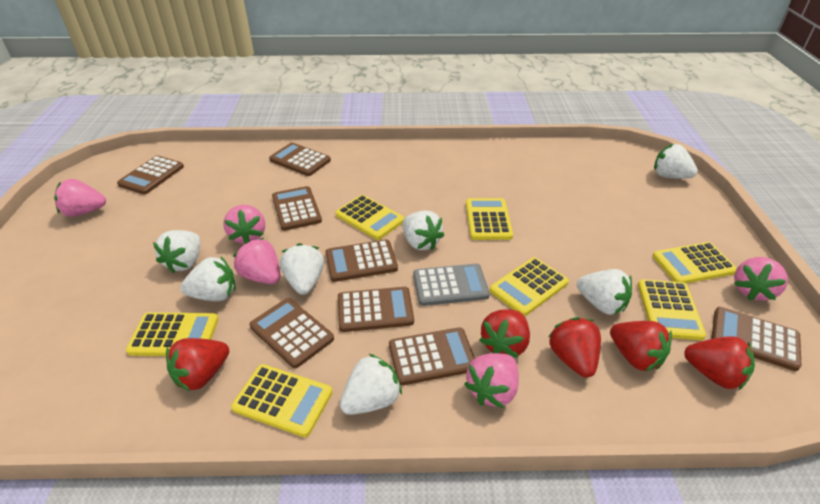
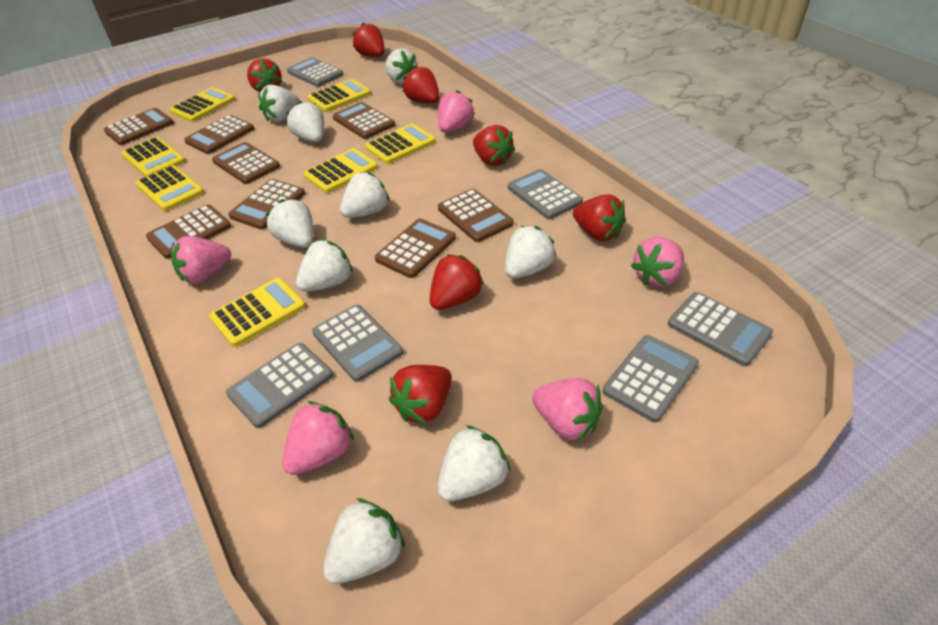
grey calculator: 1 -> 6
red strawberry: 5 -> 7
white strawberry: 7 -> 9

